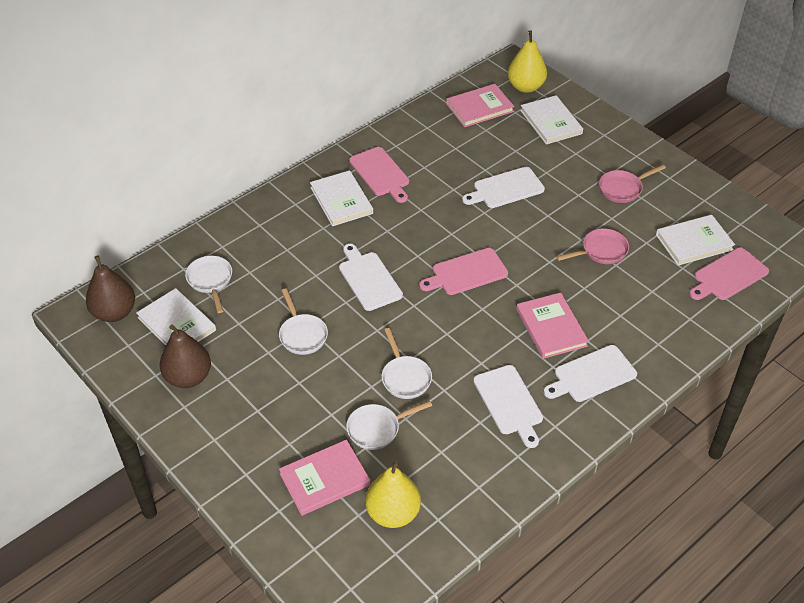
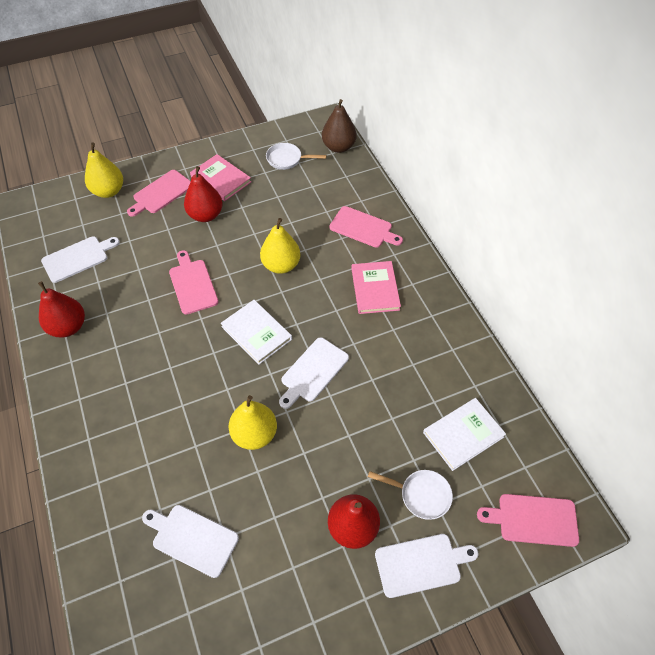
brown pear: 2 -> 1
pink book: 3 -> 2
pink cutting board: 3 -> 4
pink pan: 2 -> 0
red pear: 0 -> 3
white book: 4 -> 2
white pan: 4 -> 2
yellow pear: 2 -> 3

